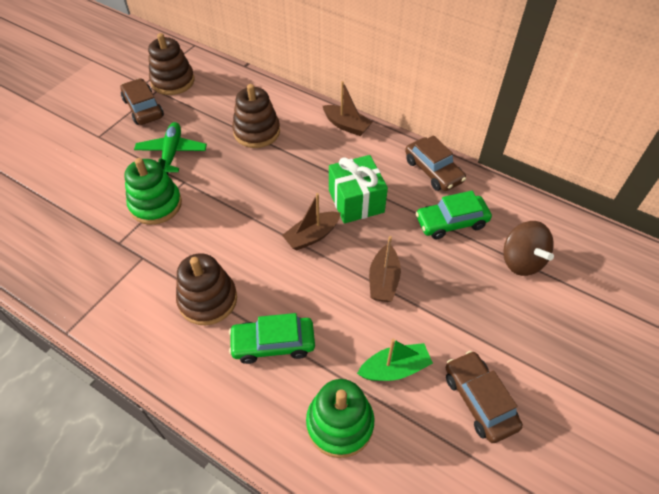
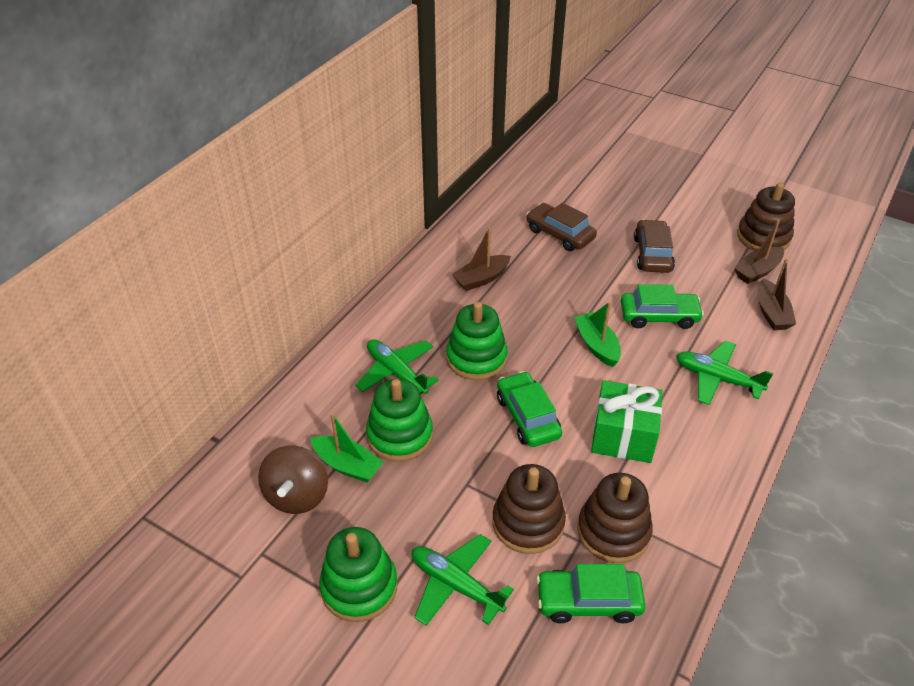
brown car: 3 -> 2
green boat: 1 -> 2
green car: 2 -> 3
green plane: 1 -> 3
green stacking toy: 2 -> 3

